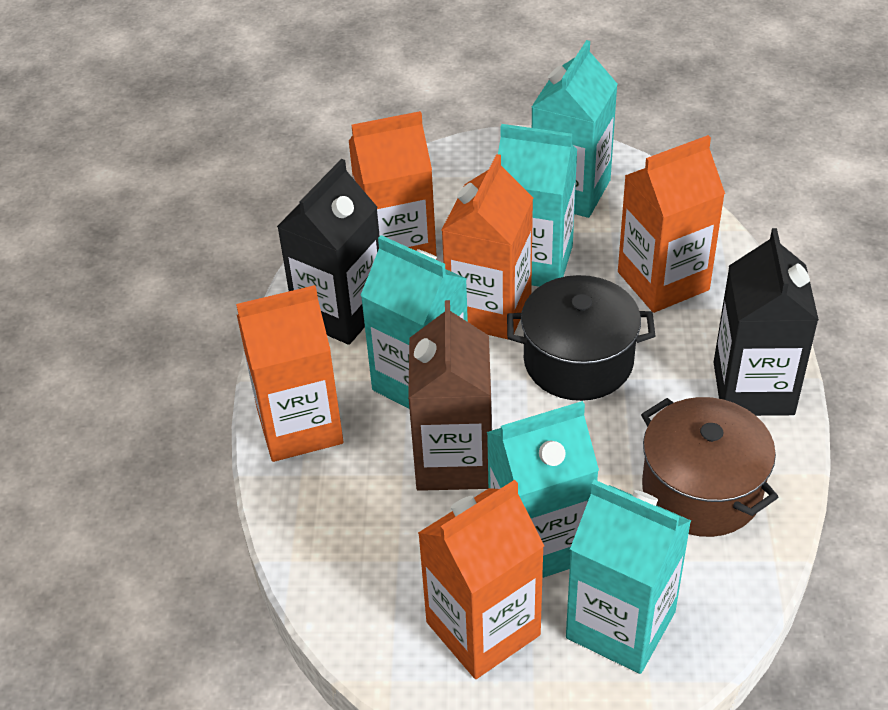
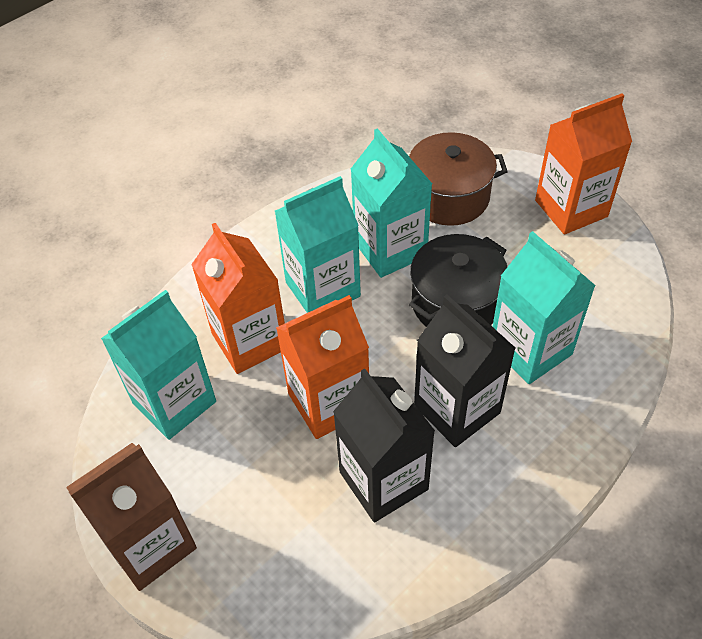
orange carton: 5 -> 3
turquoise carton: 5 -> 4

